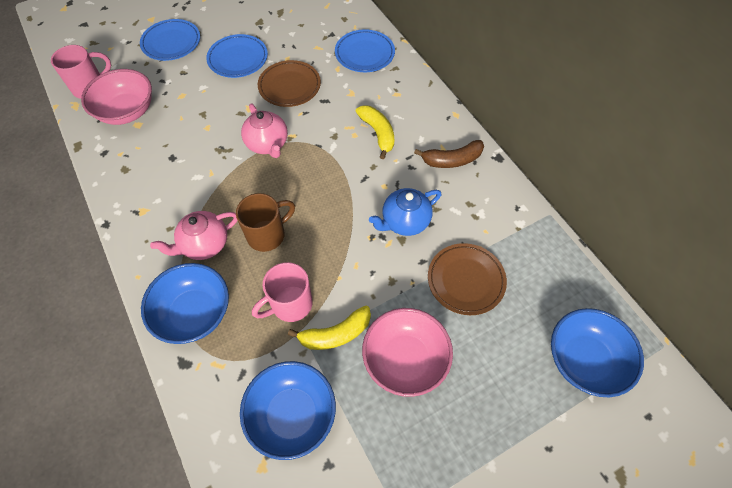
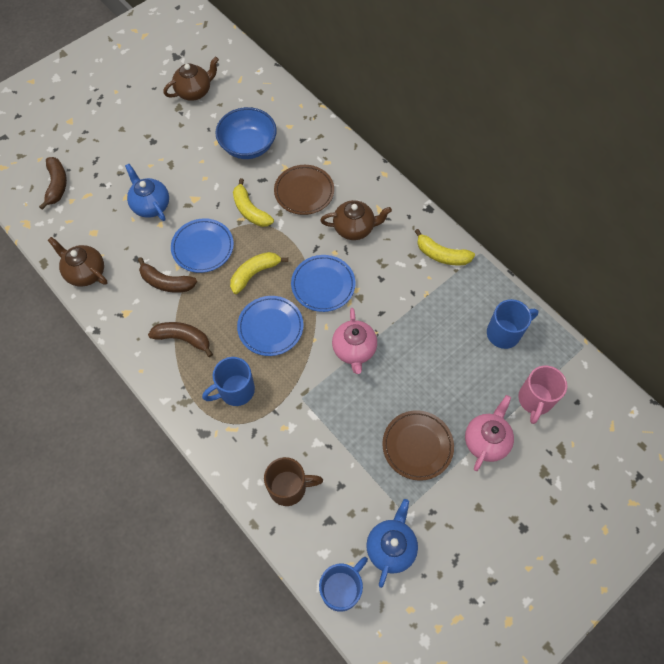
blue bowl: 3 -> 1
blue mug: 0 -> 3
blue teapot: 1 -> 2
brown banana: 1 -> 3
brown teapot: 0 -> 3
pink bowl: 2 -> 0
pink mug: 2 -> 1
yellow banana: 2 -> 3

